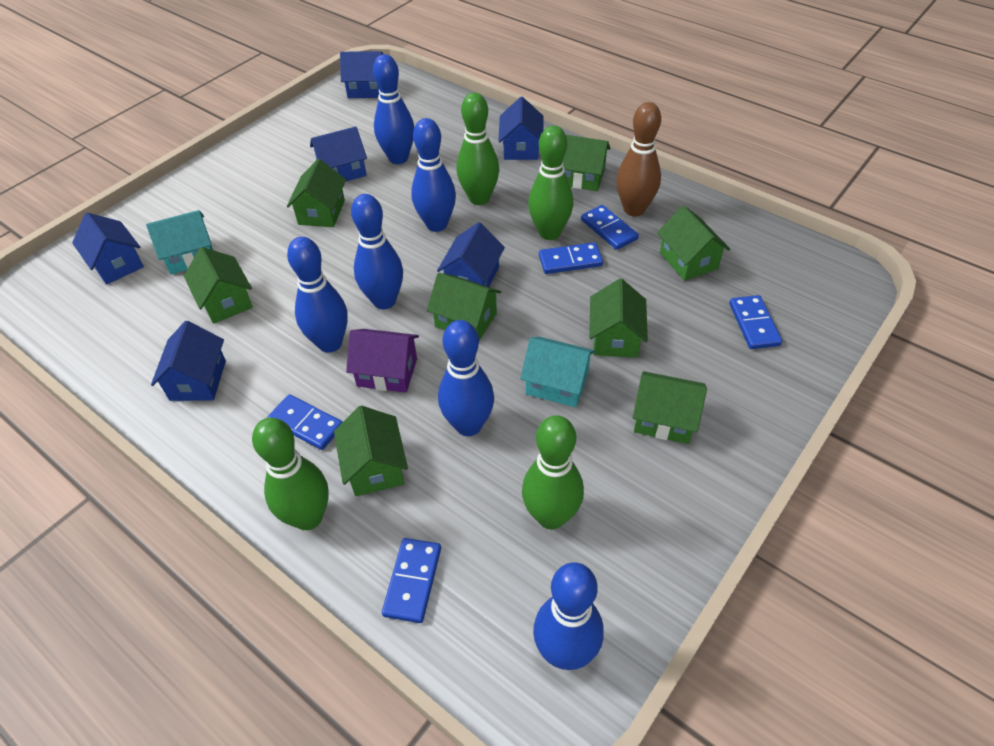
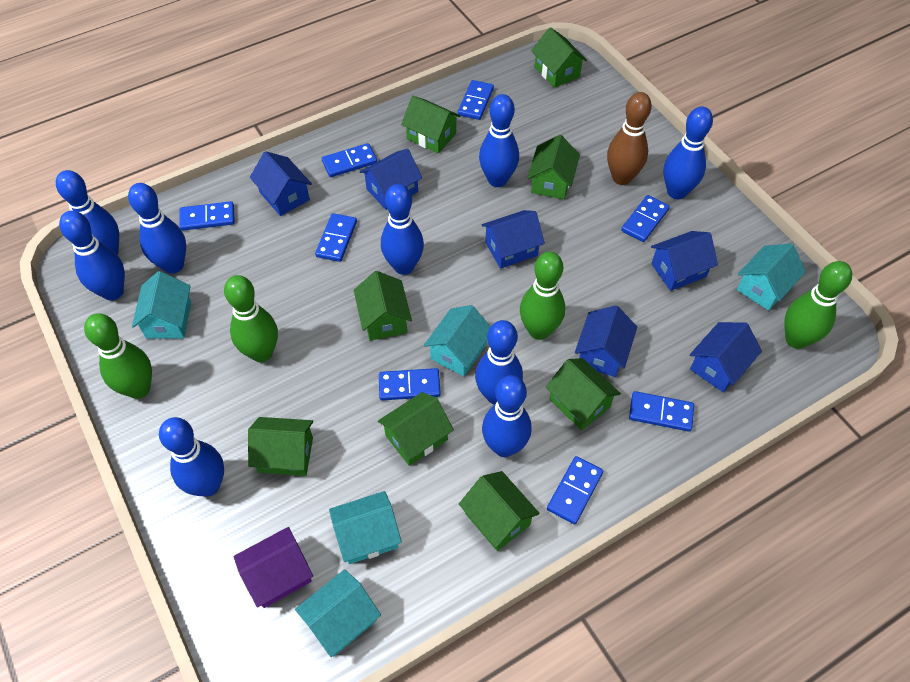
blue bowling pin: 6 -> 9
blue domino: 5 -> 8
turquoise house: 2 -> 5

